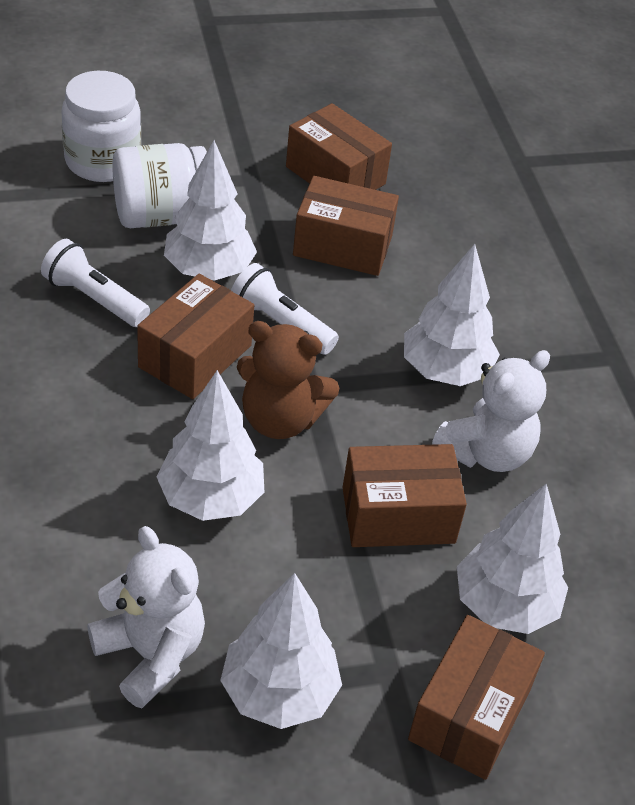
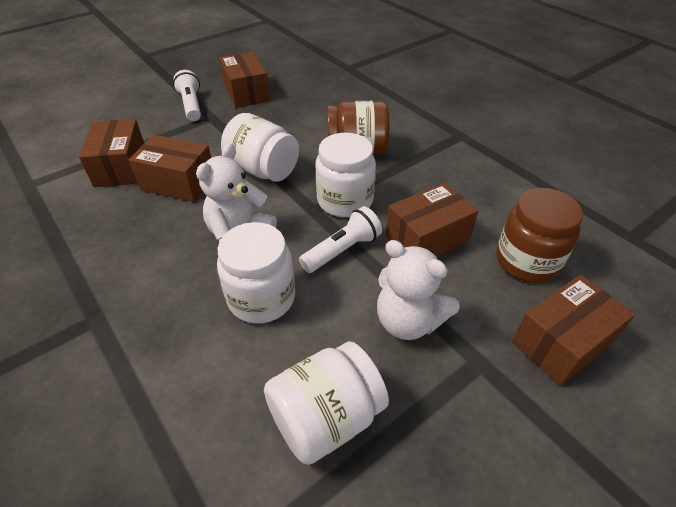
brown jar: 0 -> 2
brown teddy bear: 1 -> 0
white jar: 2 -> 4
white tree: 5 -> 0

